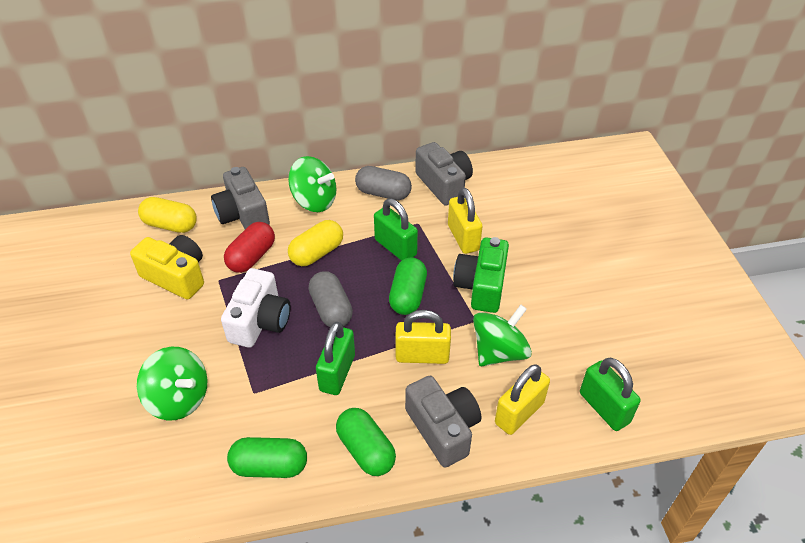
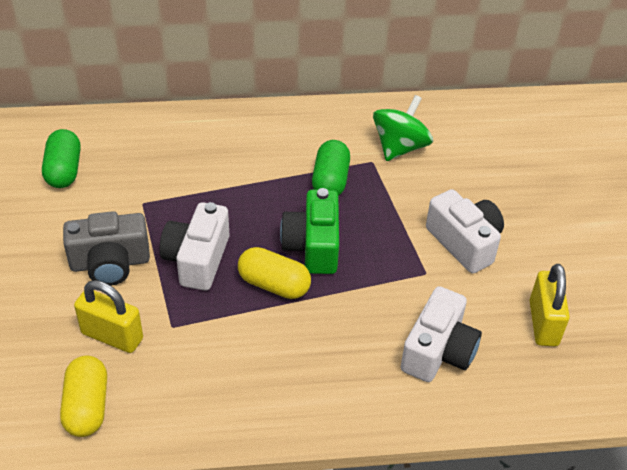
green capsule: 3 -> 2
green padlock: 3 -> 0
green spinning top: 3 -> 1
grey camera: 3 -> 1
grey capsule: 2 -> 0
red capsule: 1 -> 0
white camera: 1 -> 3
yellow camera: 1 -> 0
yellow padlock: 3 -> 2

